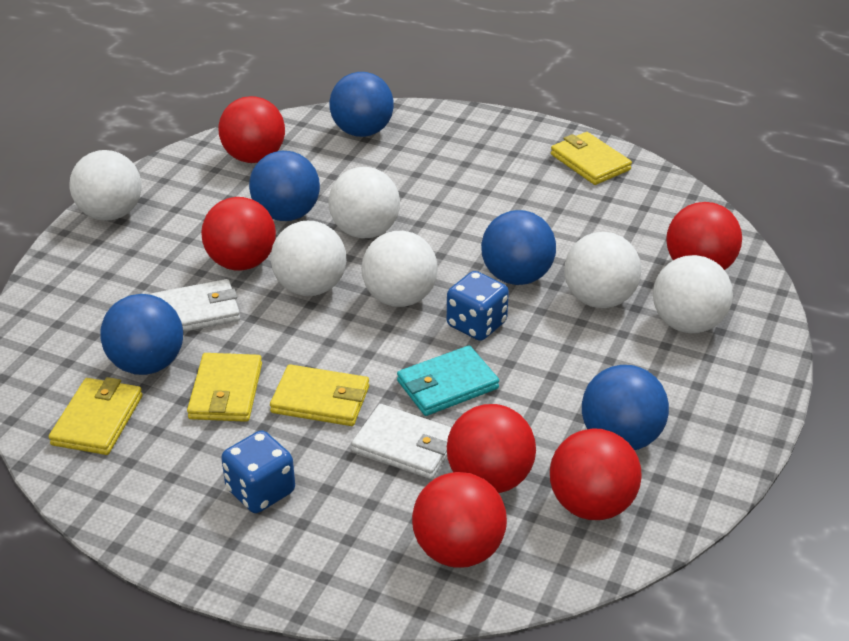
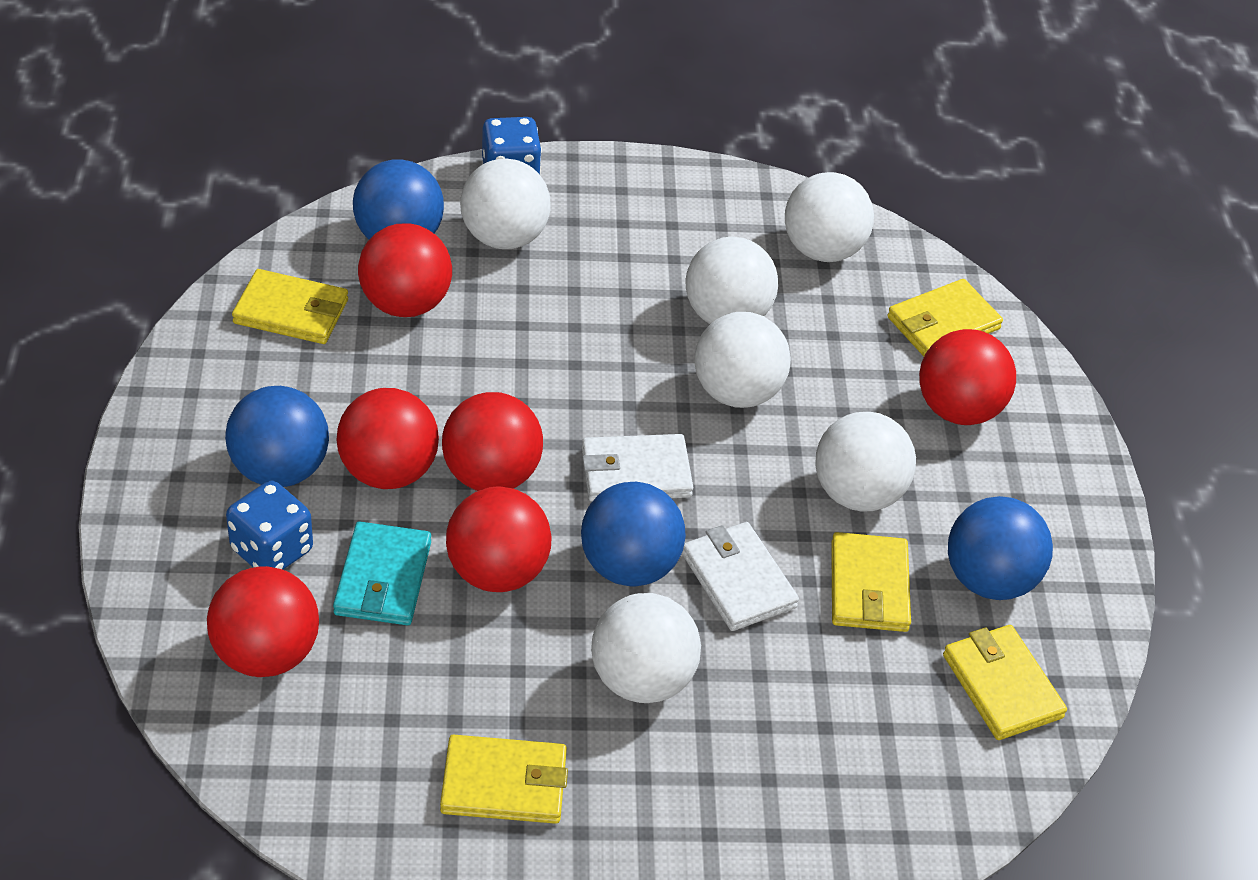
blue ball: 5 -> 4
yellow wallet: 4 -> 5

